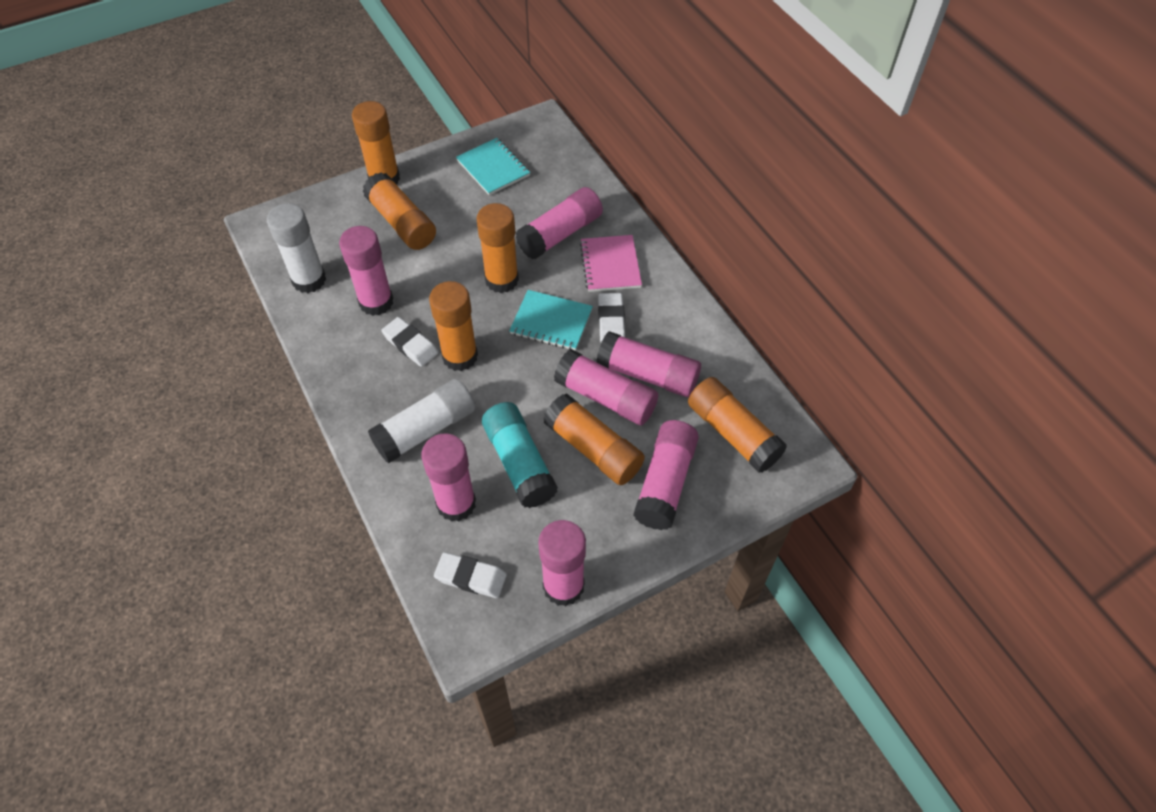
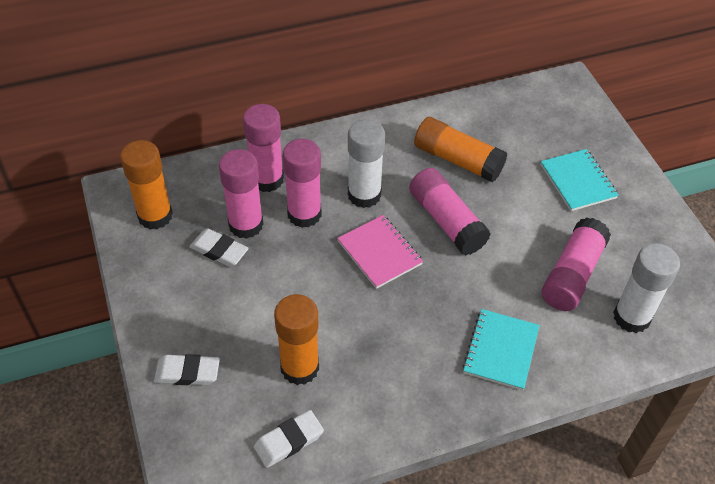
orange glue stick: 6 -> 3
pink glue stick: 7 -> 5
turquoise glue stick: 1 -> 0

